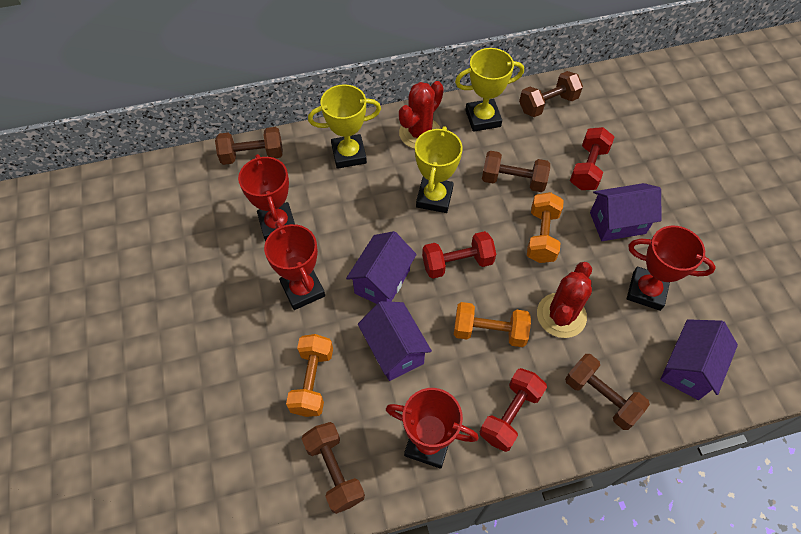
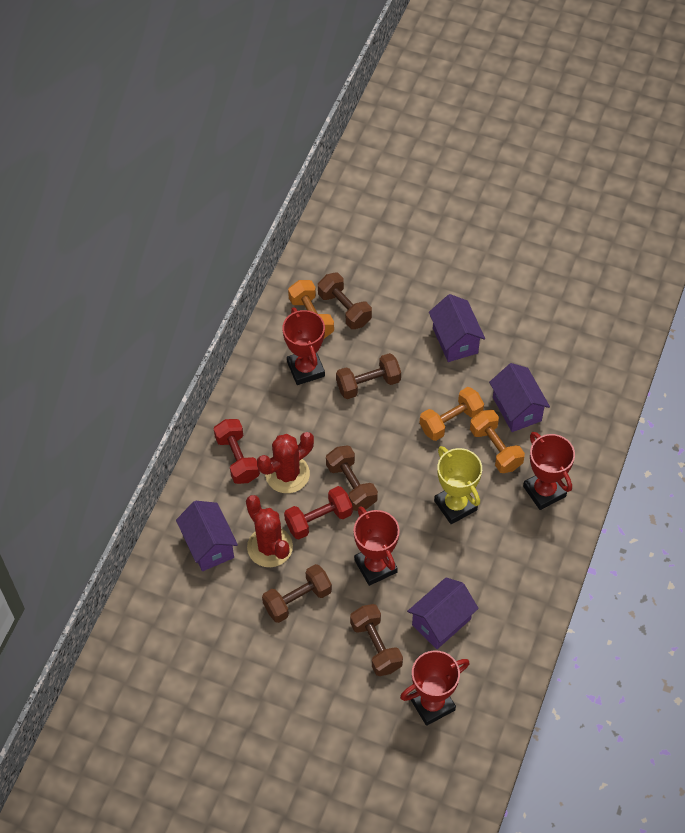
red dumbbell: 3 -> 2
yellow trophy: 3 -> 1

